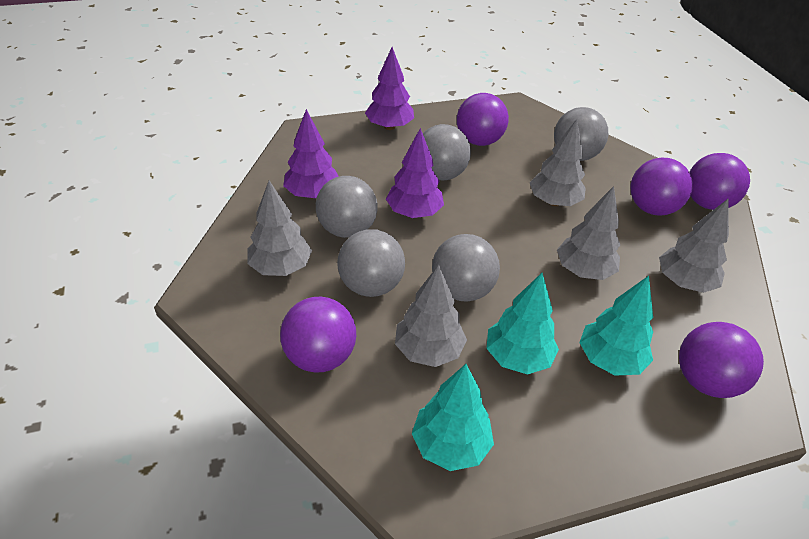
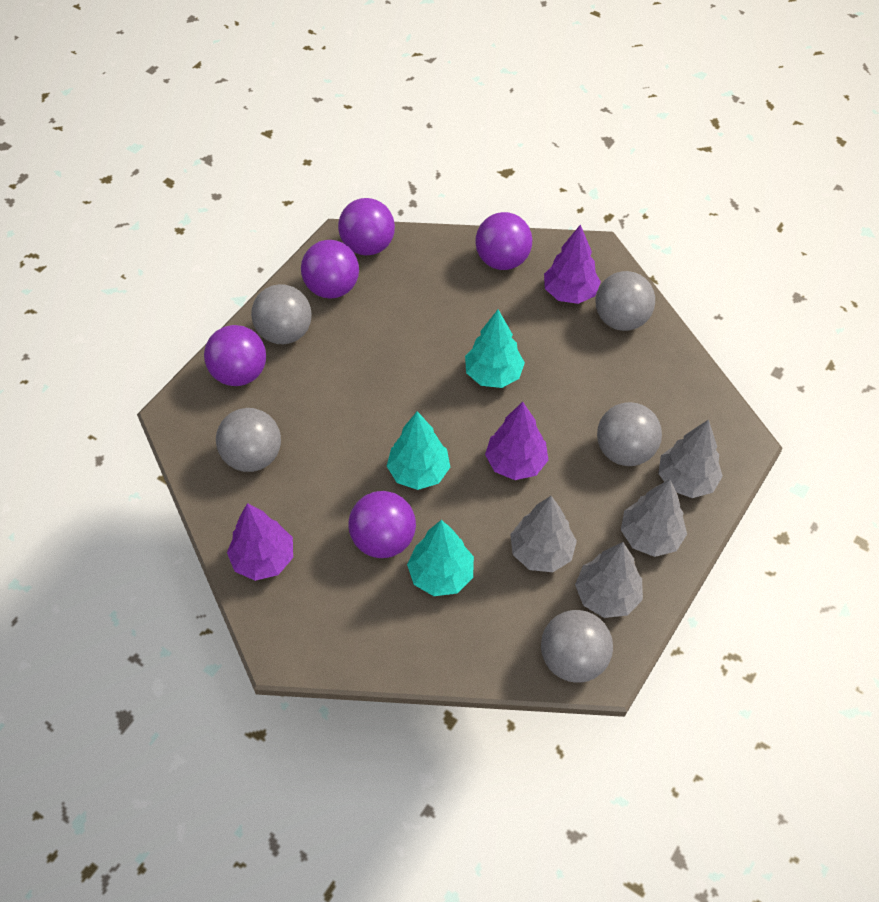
grey tree: 5 -> 4

